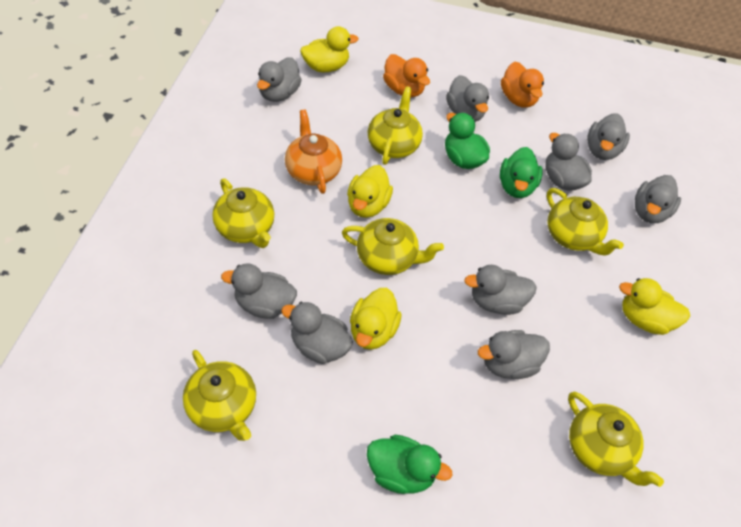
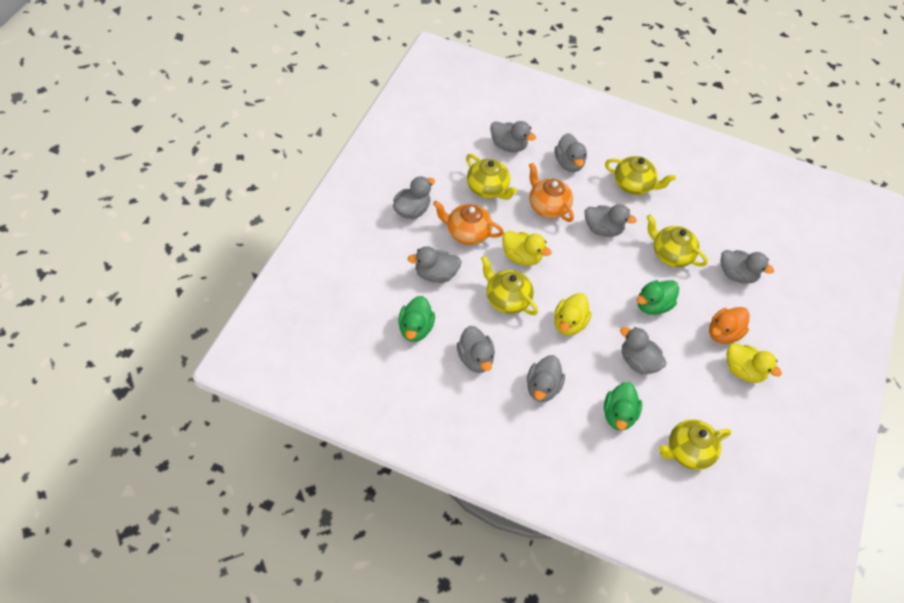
orange duck: 2 -> 1
orange teapot: 1 -> 2
yellow duck: 4 -> 3
yellow teapot: 6 -> 5

